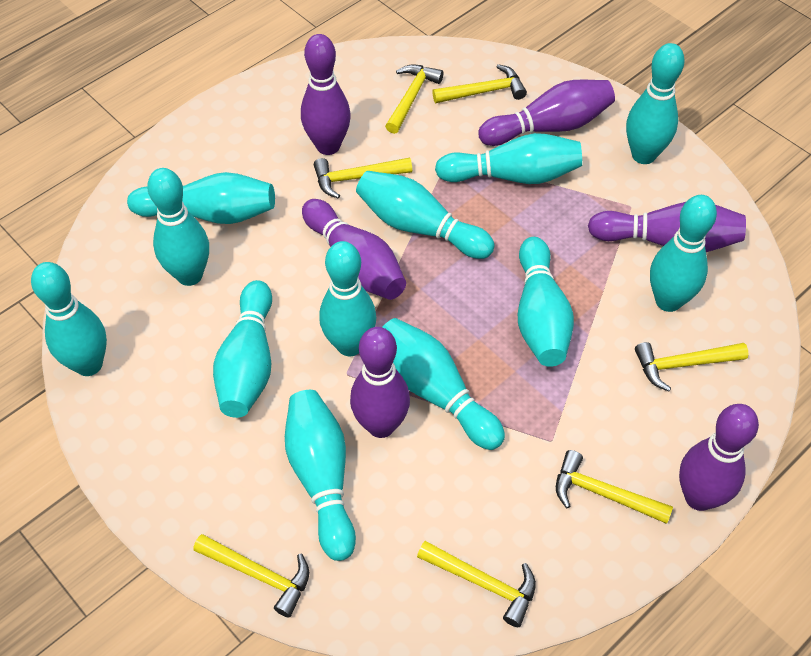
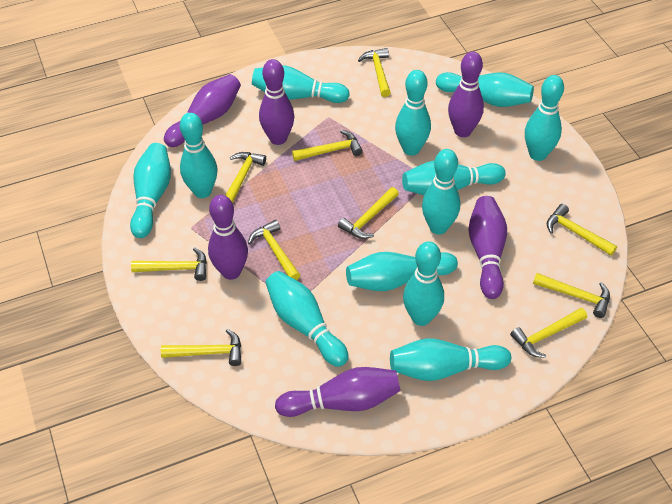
yellow hammer: 7 -> 10

